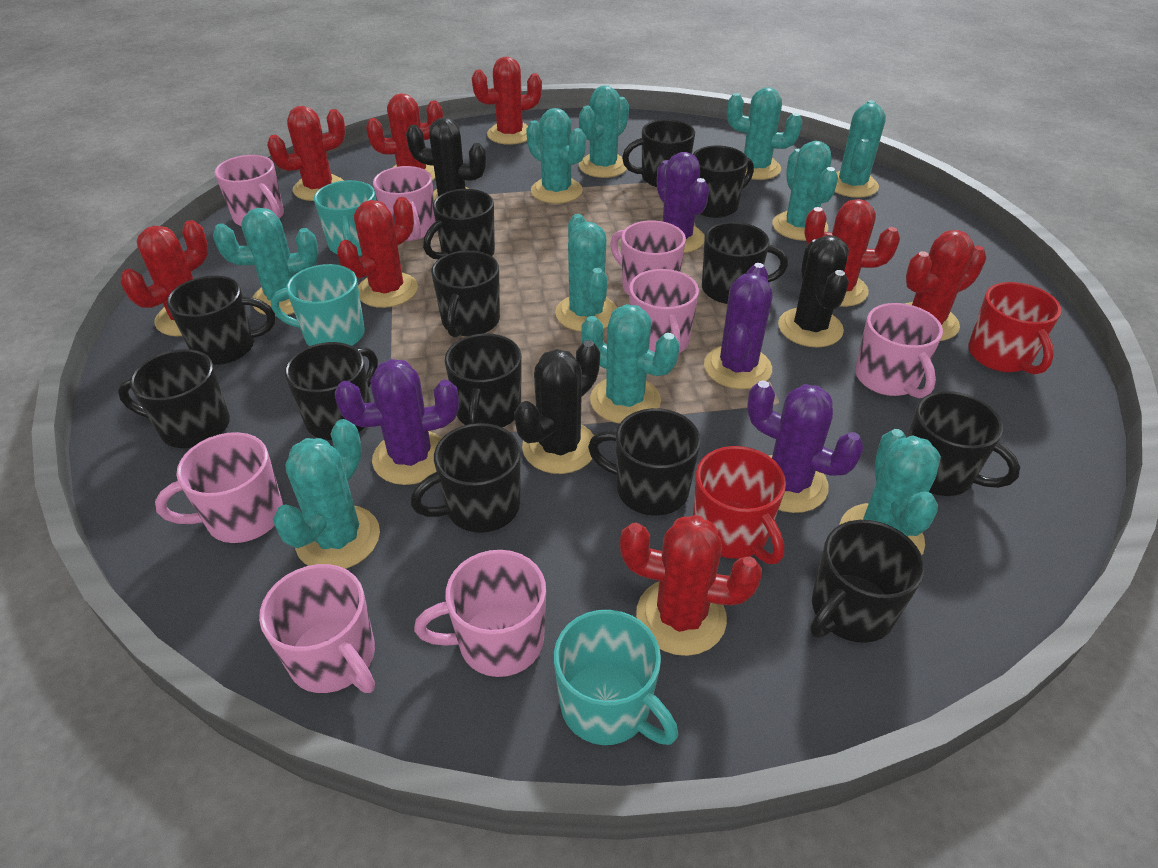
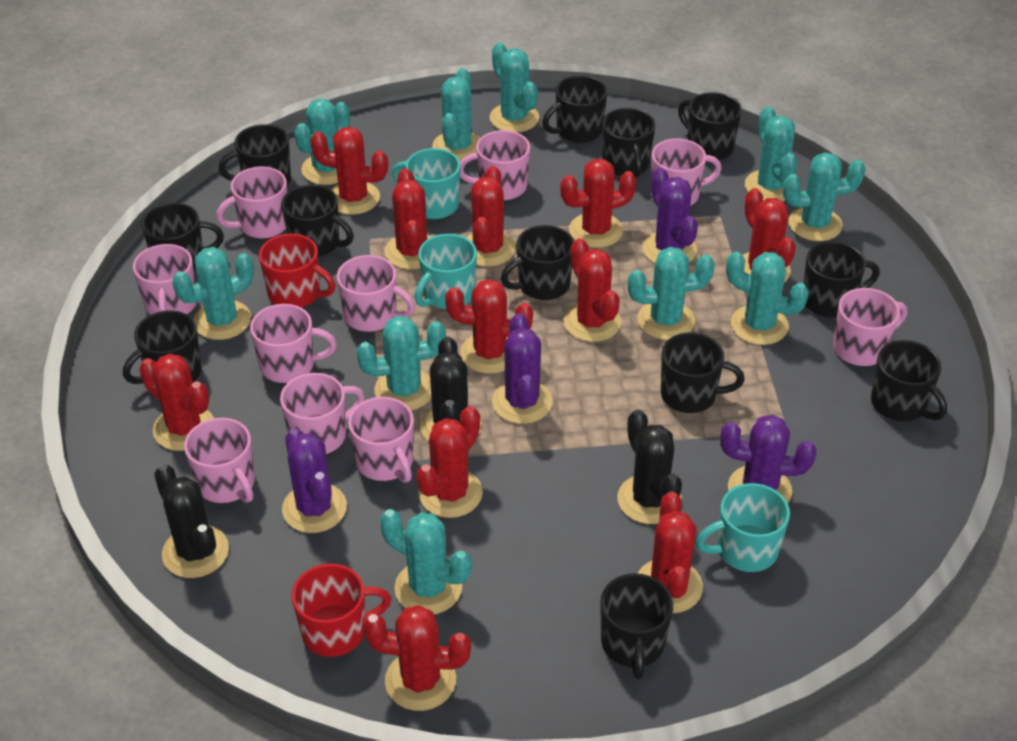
black mug: 13 -> 12
pink mug: 8 -> 10
red cactus: 8 -> 11

